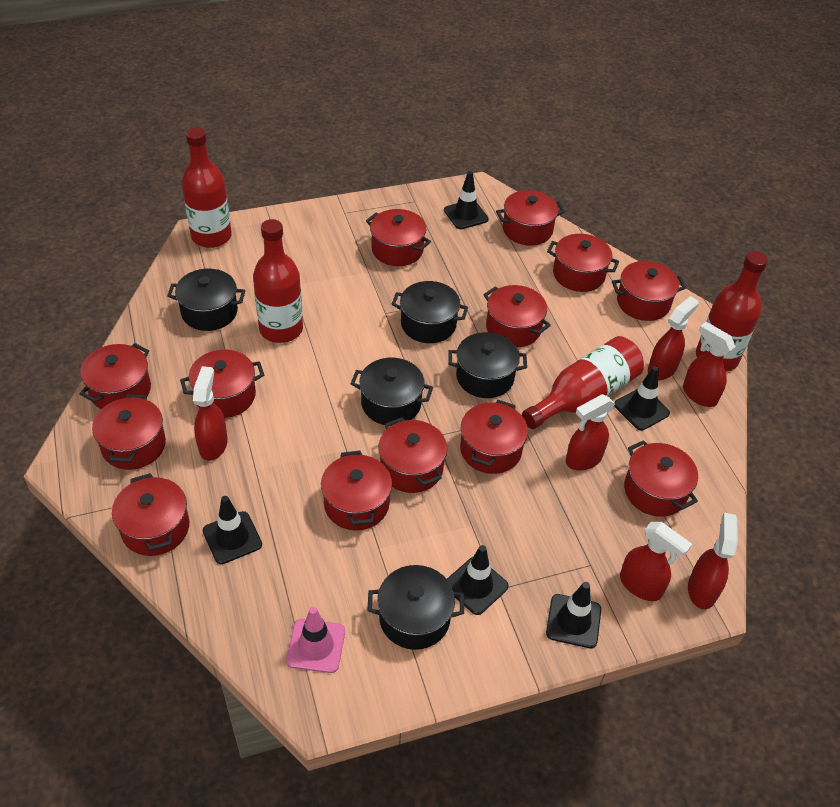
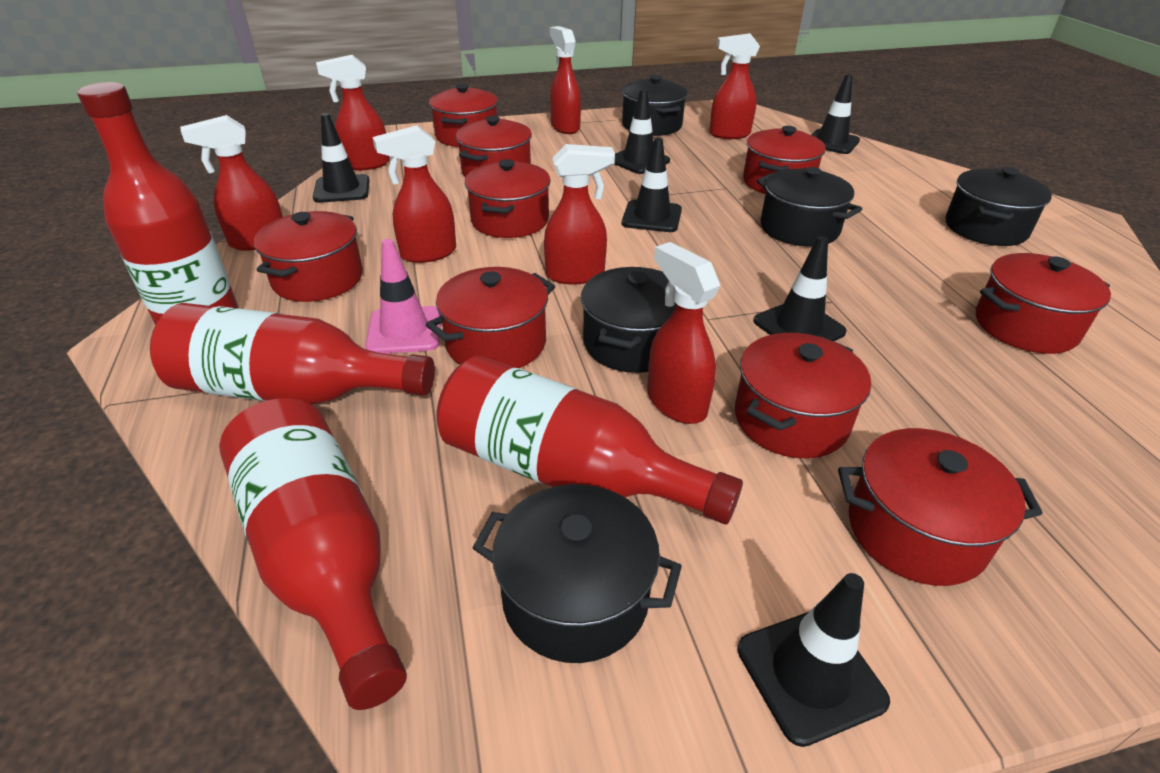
black traffic cone: 5 -> 6
red pot: 13 -> 9
red spray bottle: 6 -> 7

